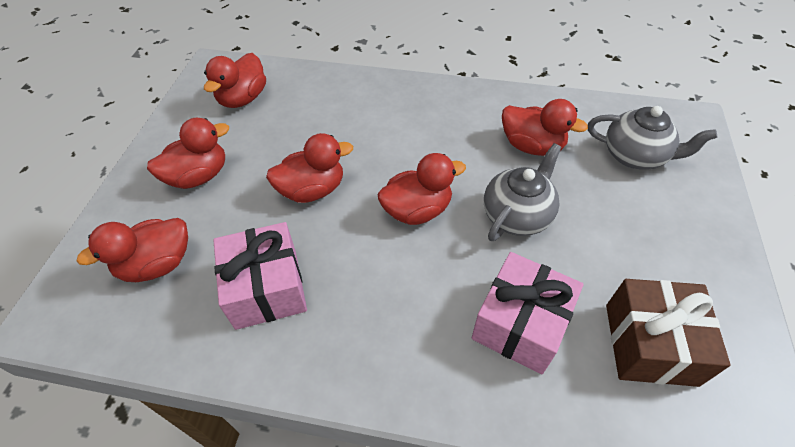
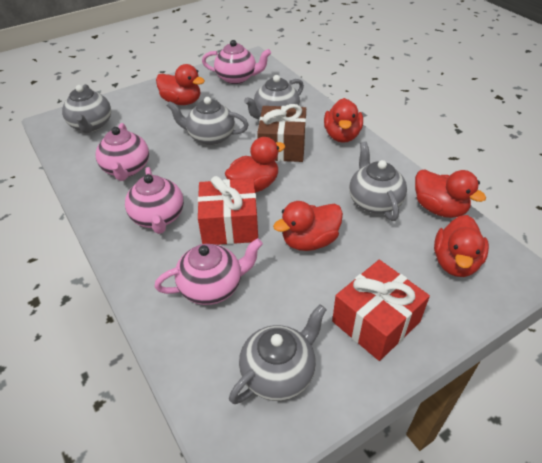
grey teapot: 2 -> 5
pink gift: 2 -> 0
pink teapot: 0 -> 4
red gift: 0 -> 2

